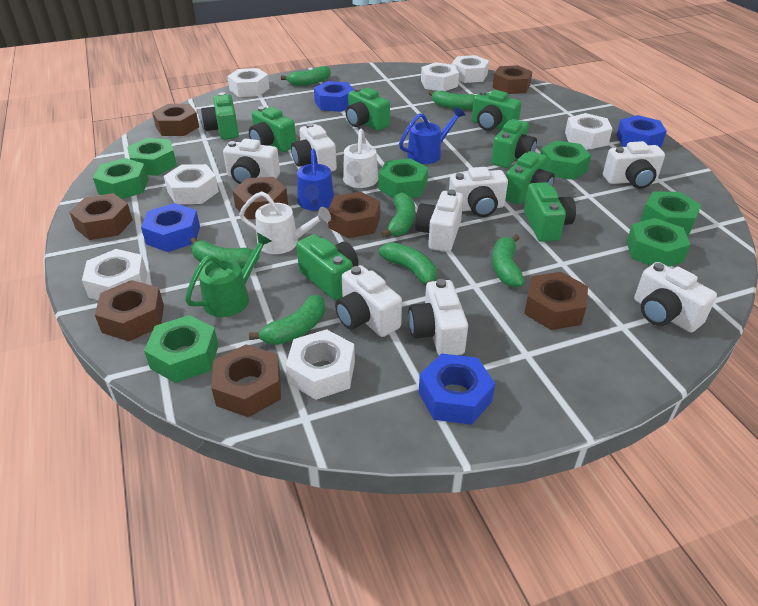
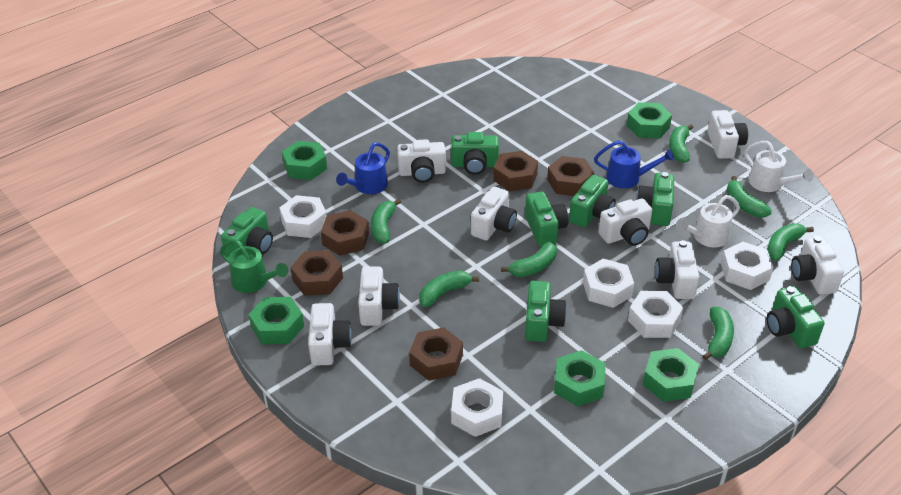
blue nut: 4 -> 0
brown nut: 8 -> 5
green camera: 8 -> 7
green nut: 7 -> 5
white nut: 7 -> 5

